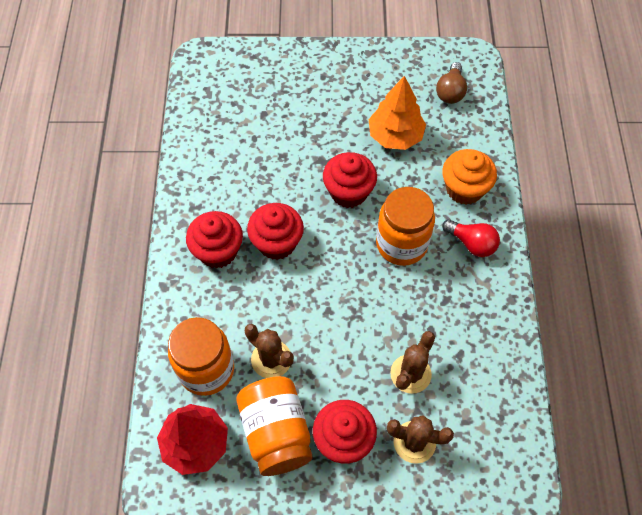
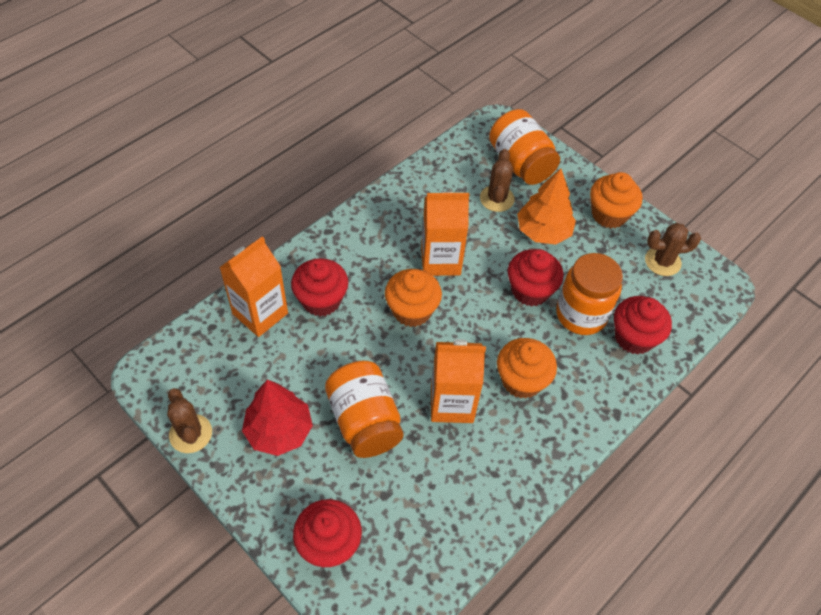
brown light bulb: 1 -> 0
orange carton: 0 -> 3
orange cupcake: 1 -> 3
red light bulb: 1 -> 0

